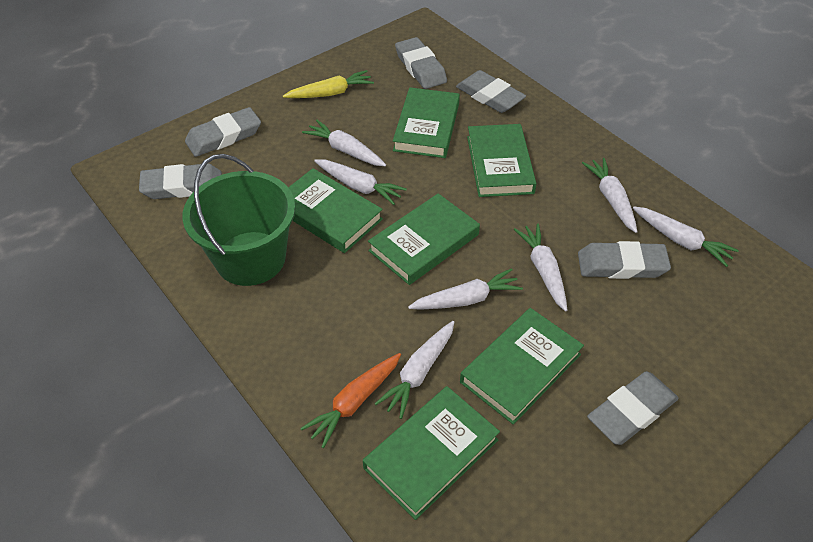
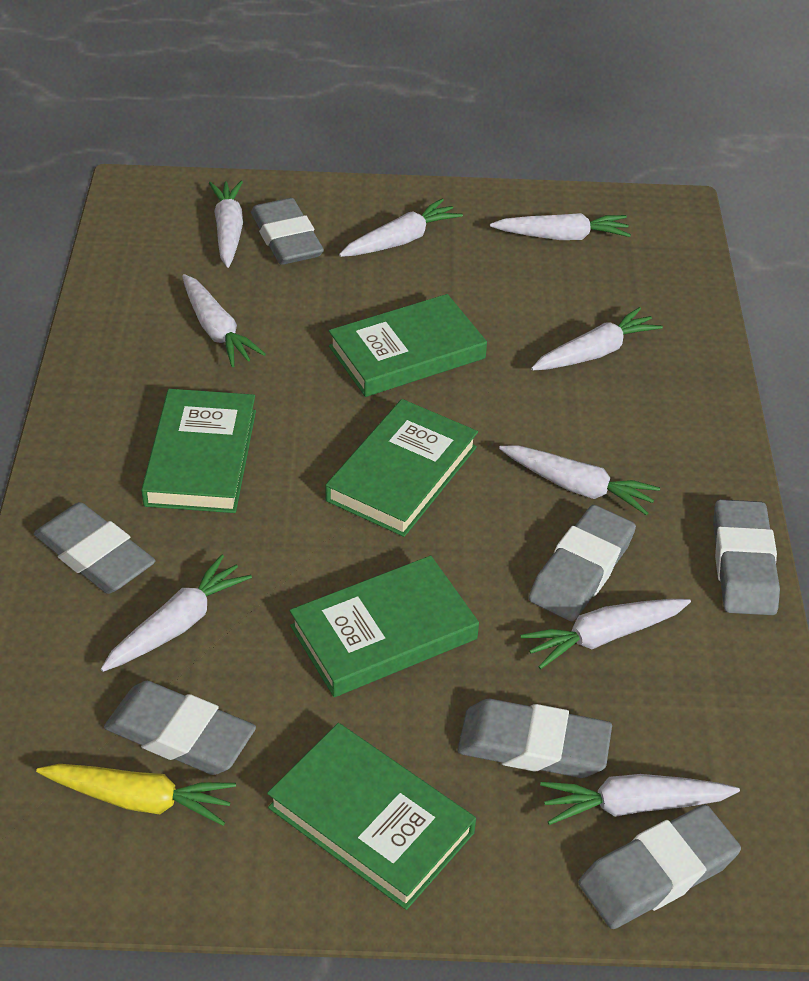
green book: 6 -> 5
green bucket: 1 -> 0
grey eraser: 6 -> 7
orange carrot: 1 -> 0
white carrot: 7 -> 9

